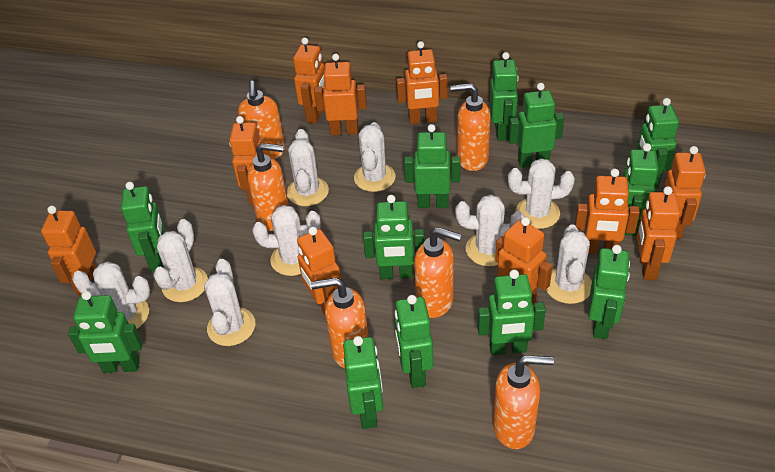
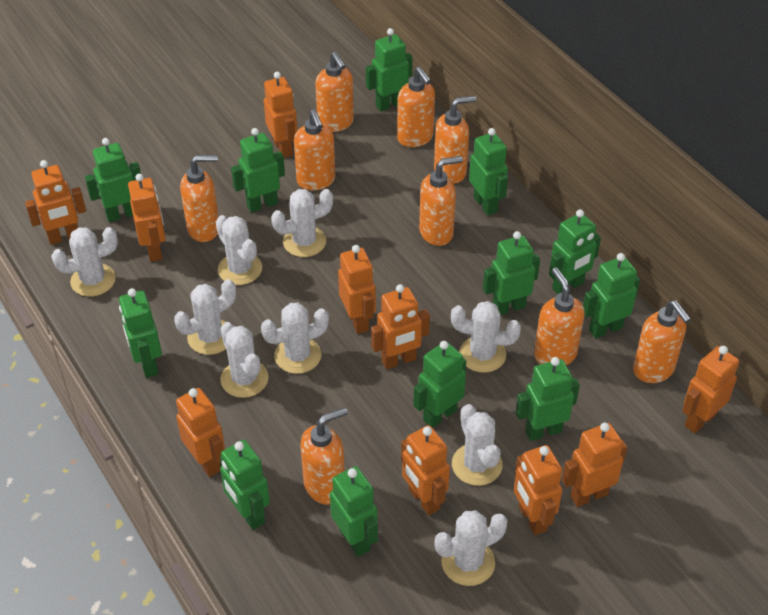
orange soap dispenser: 6 -> 9

